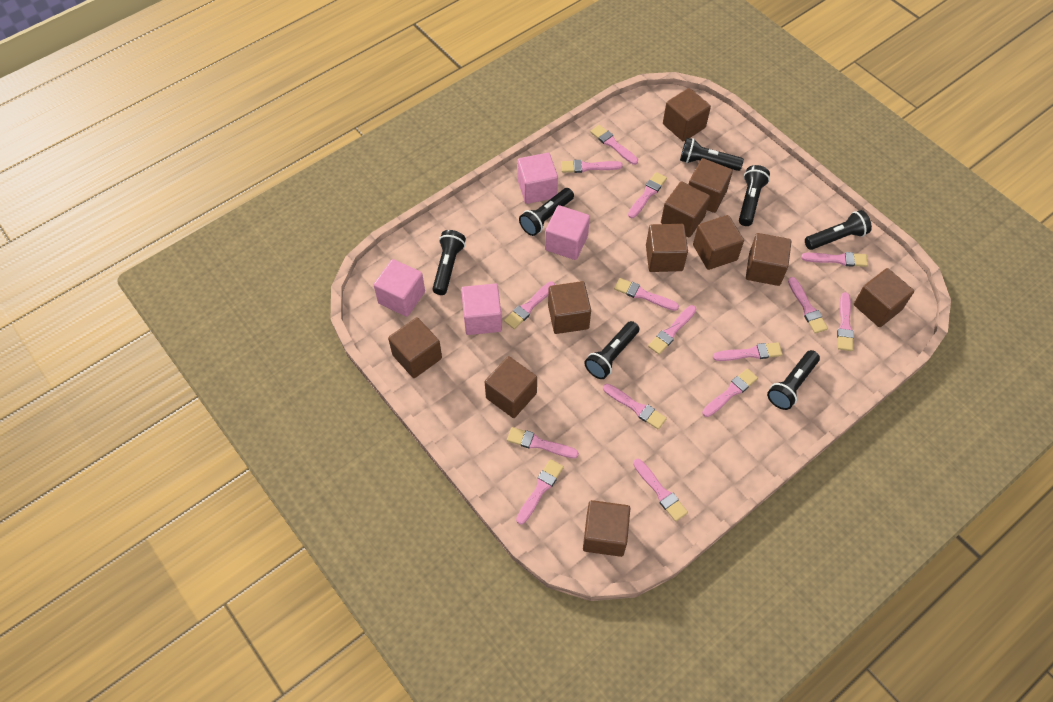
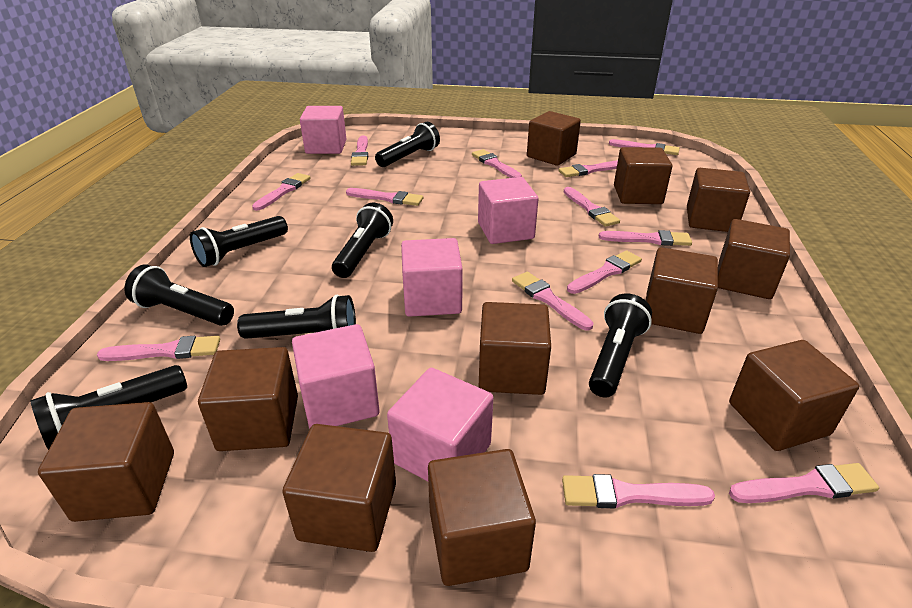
pink brush: 15 -> 13
pink cube: 4 -> 5

